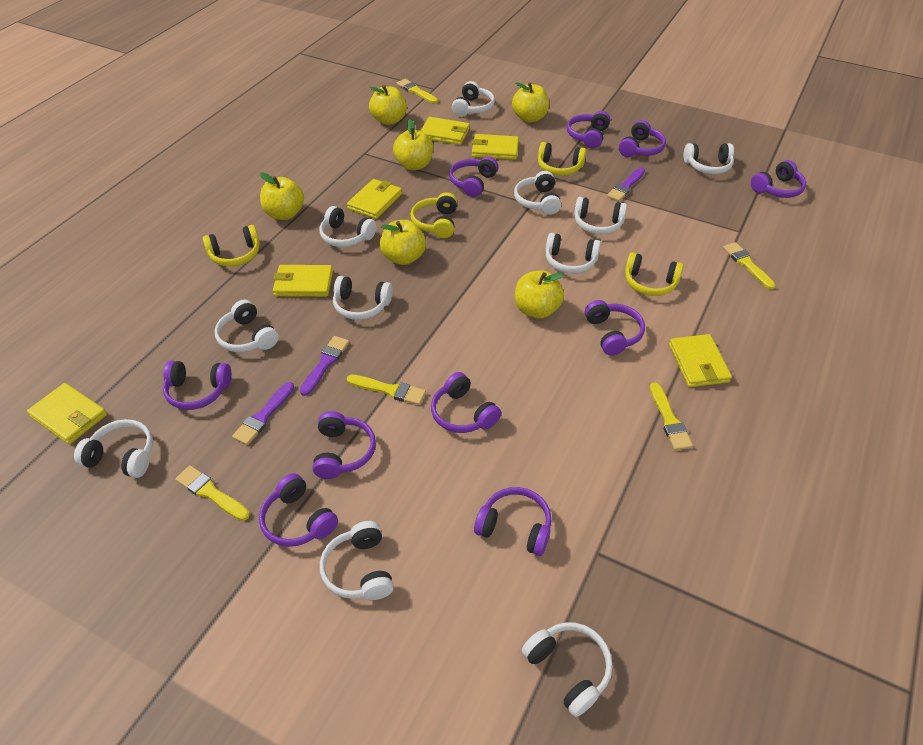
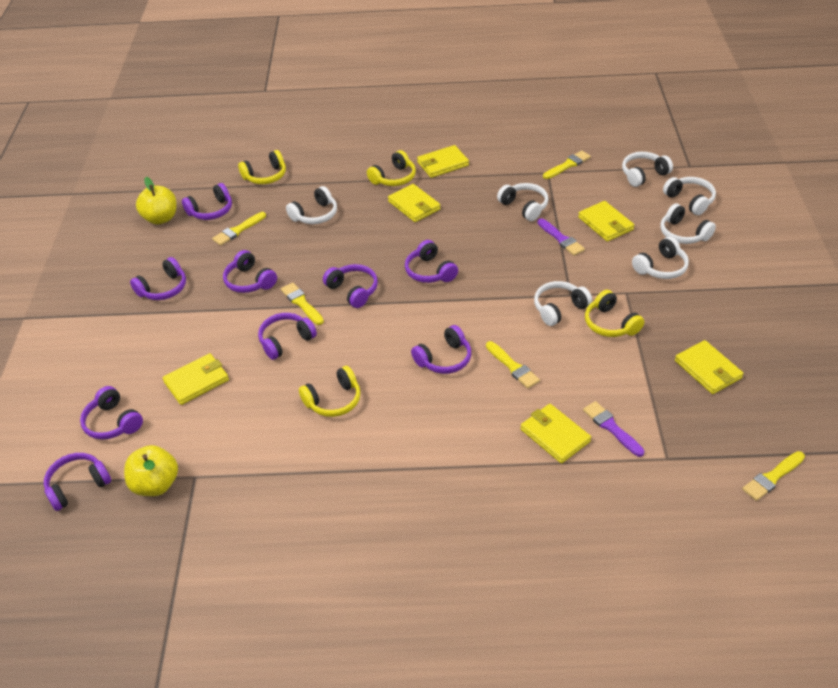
purple brush: 3 -> 2
purple headphones: 10 -> 9
white headphones: 11 -> 7
yellow apple: 6 -> 2

